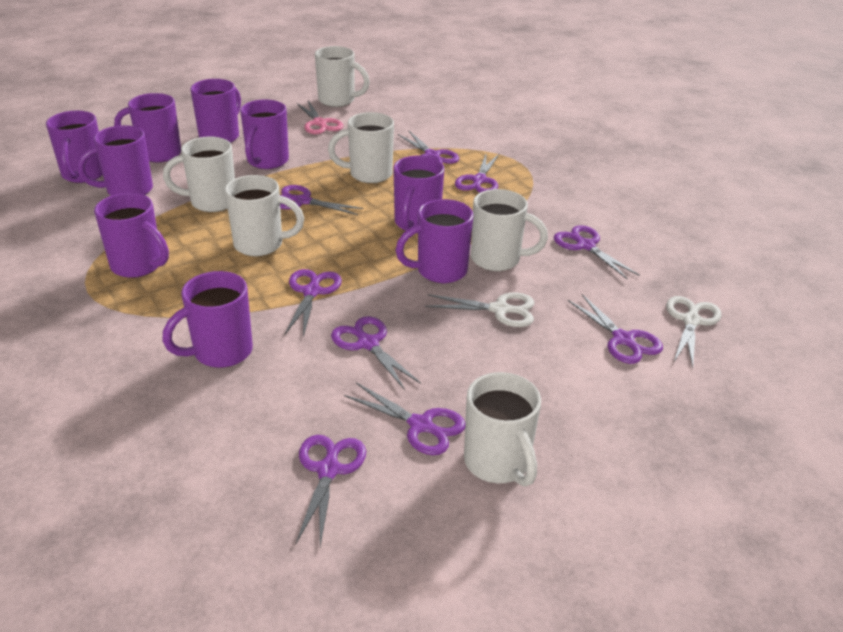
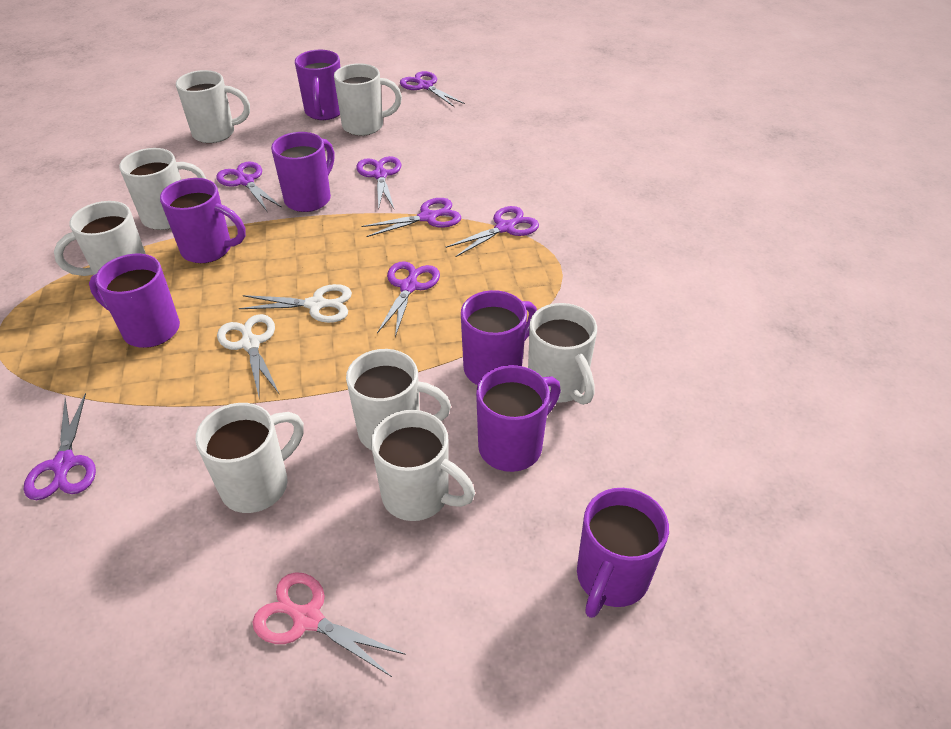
purple mug: 9 -> 7
purple scissors: 9 -> 7
white mug: 6 -> 8

